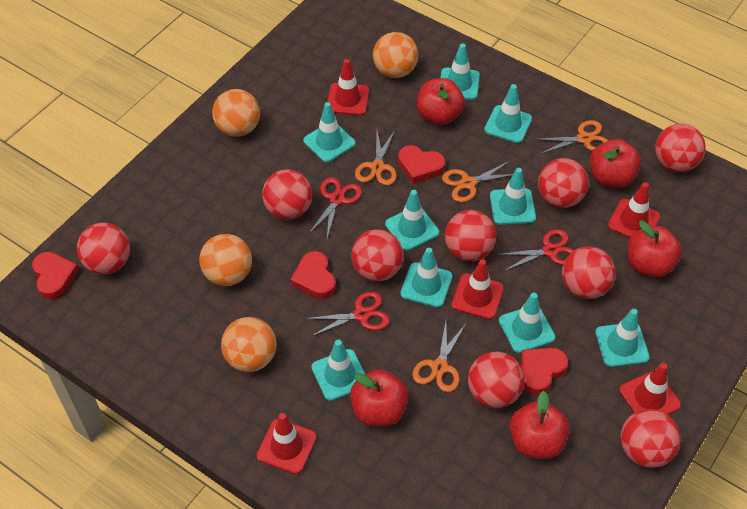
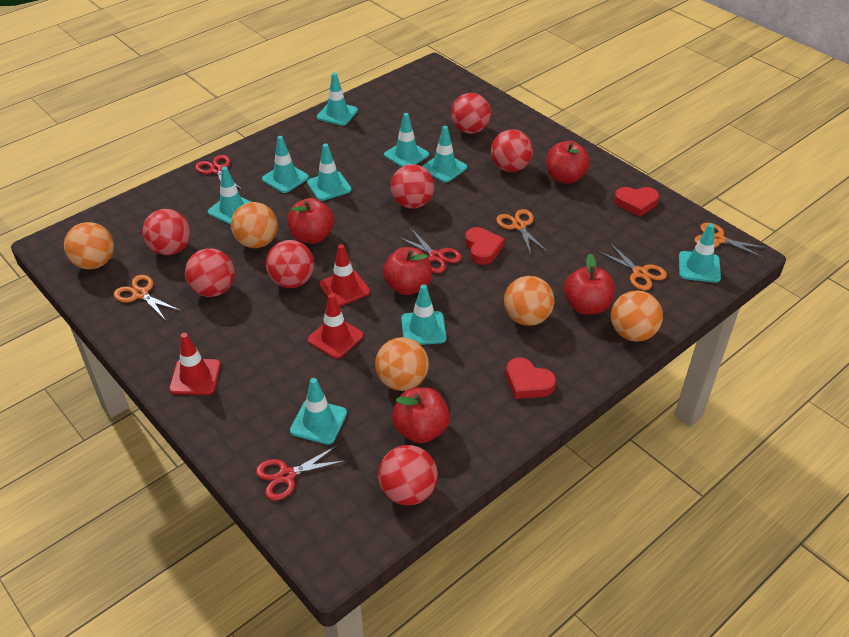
orange ball: 4 -> 5
red ball: 9 -> 7
red heart: 4 -> 3
red traffic cone: 5 -> 3

